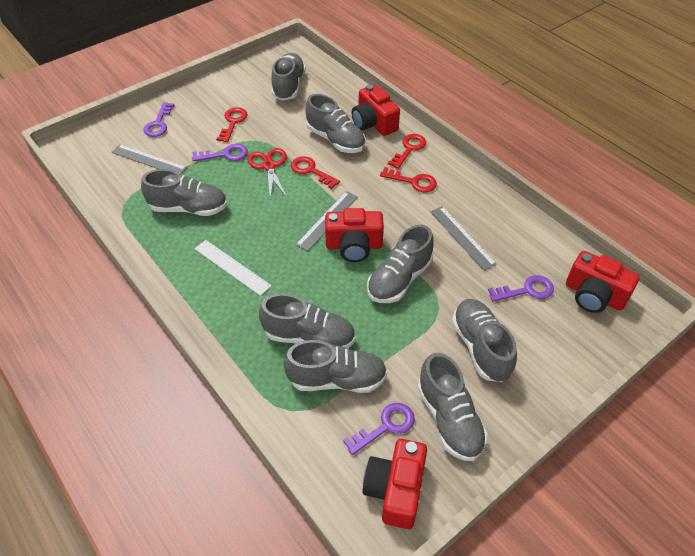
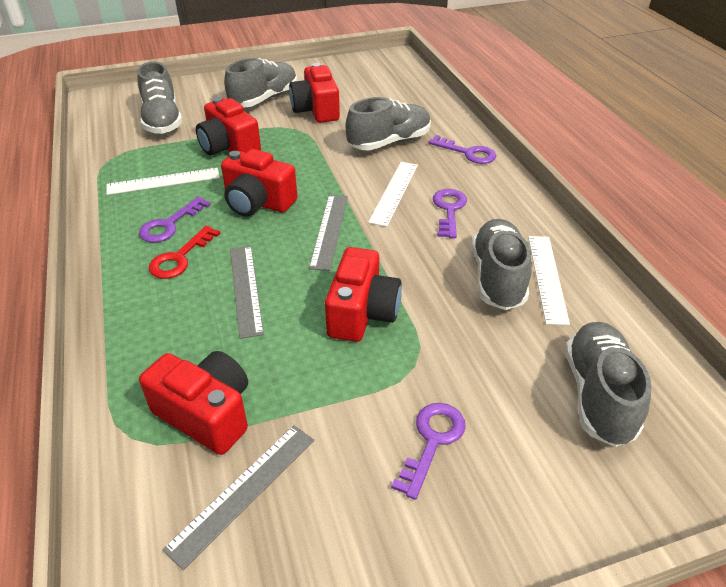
grey shoe: 8 -> 5
red camera: 4 -> 5
red key: 4 -> 1
red scissors: 1 -> 0
white ruler: 1 -> 3

